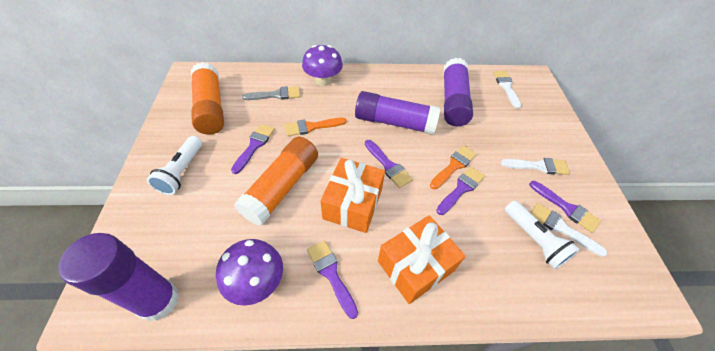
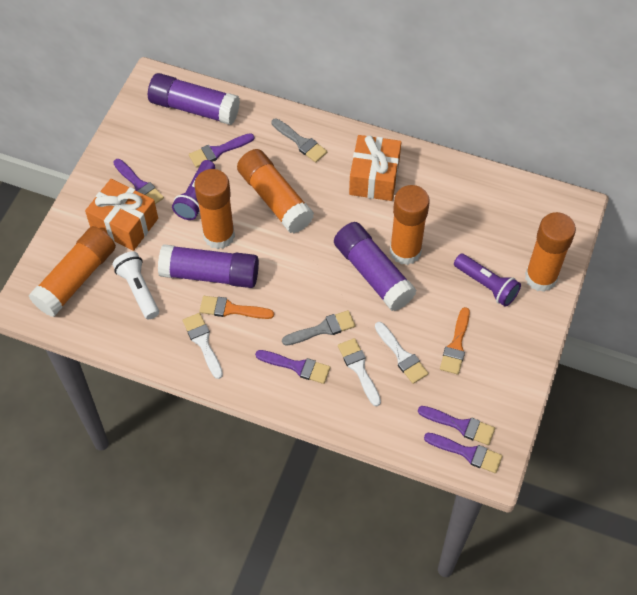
grey brush: 1 -> 2
orange glue stick: 2 -> 5
purple flashlight: 0 -> 2
purple mushroom: 2 -> 0
white flashlight: 2 -> 1

